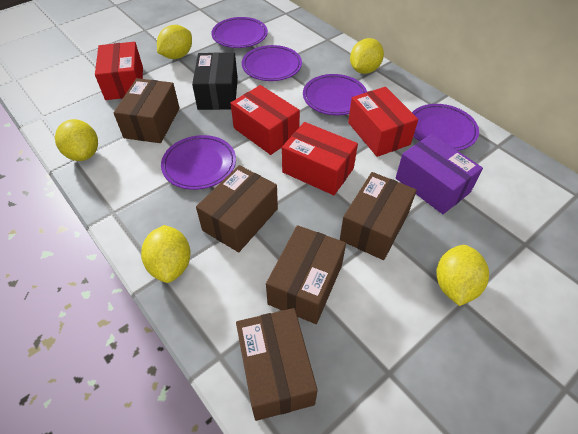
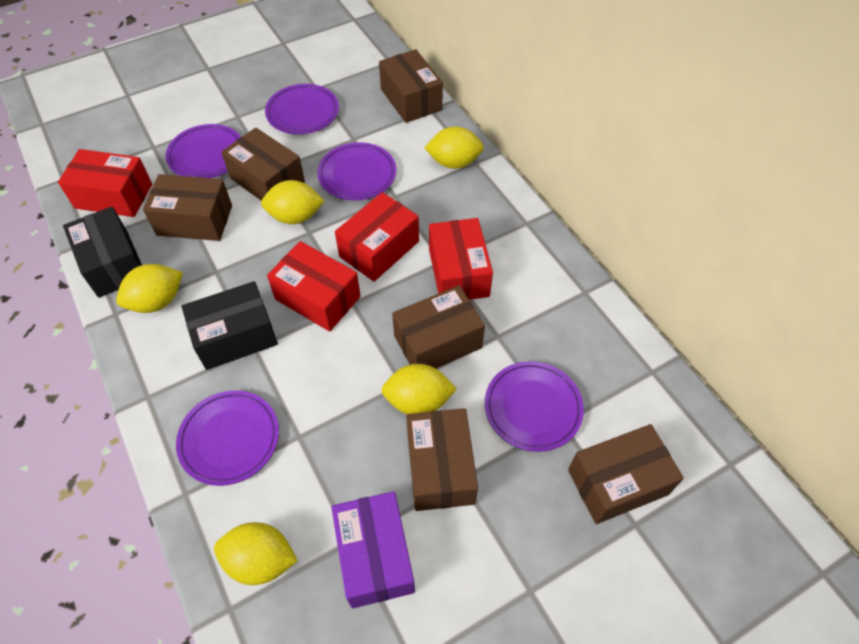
black box: 1 -> 2
brown box: 5 -> 6

